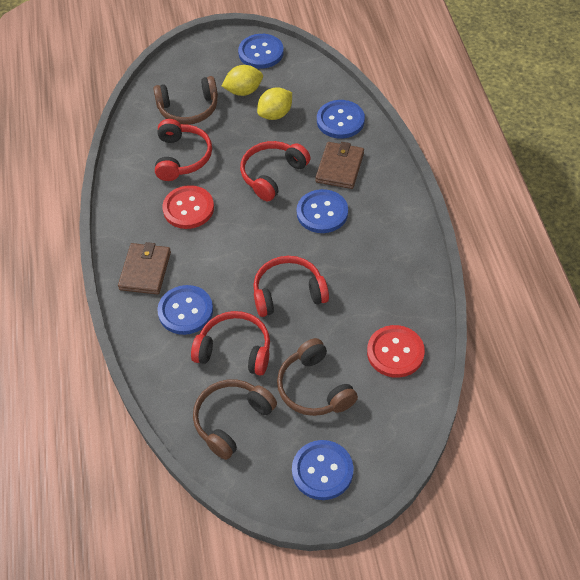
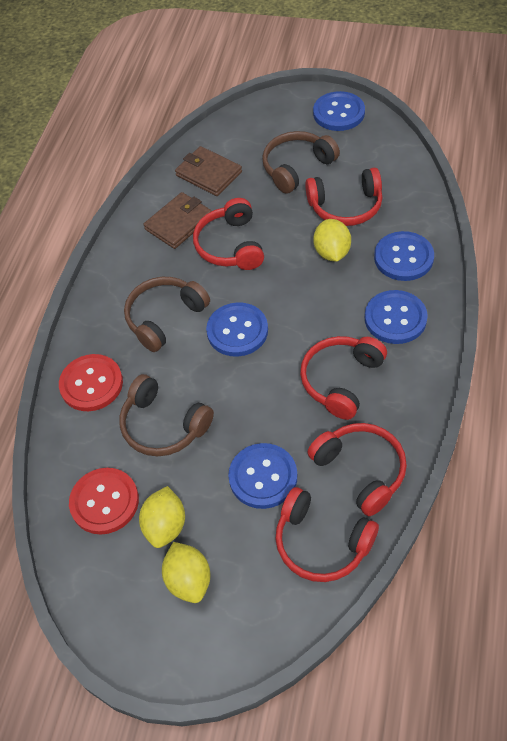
red headphones: 4 -> 5
yellow lemon: 2 -> 3

